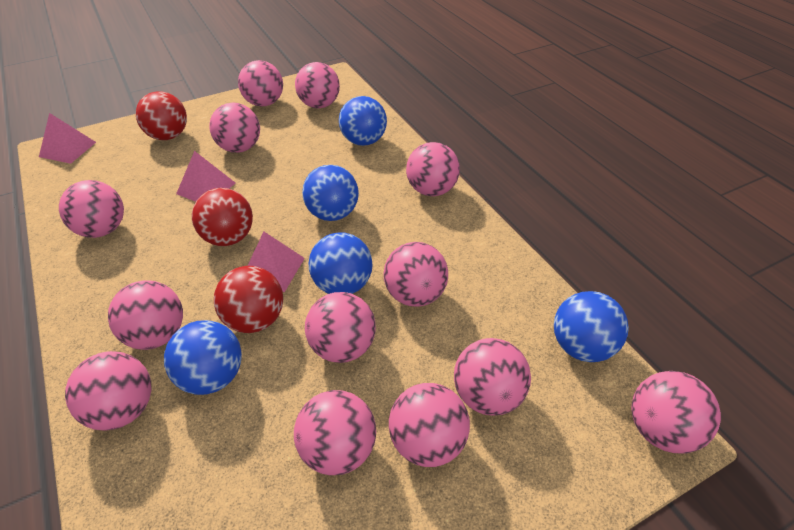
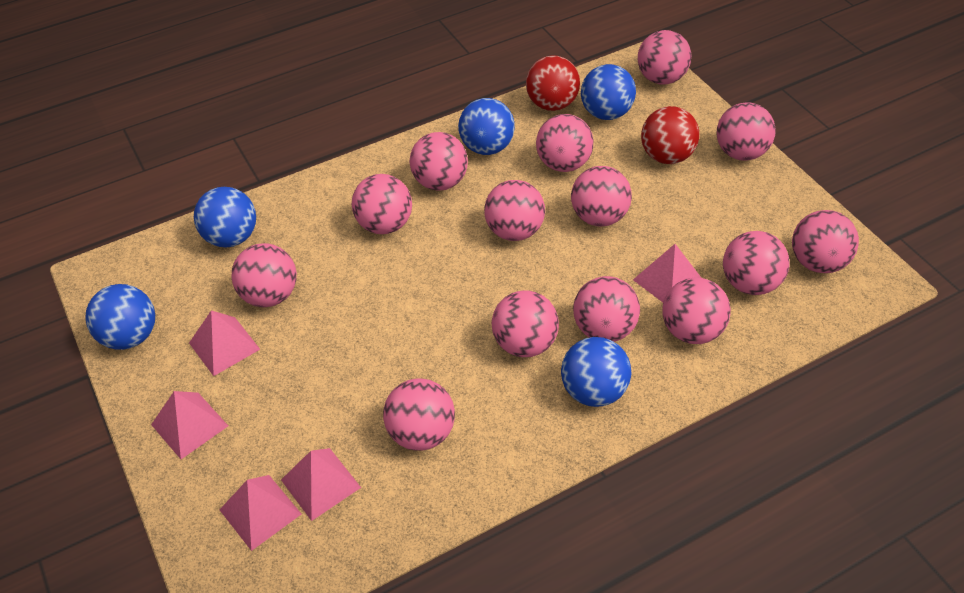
pink ball: 13 -> 14
pink pyramid: 3 -> 5
red ball: 3 -> 2

